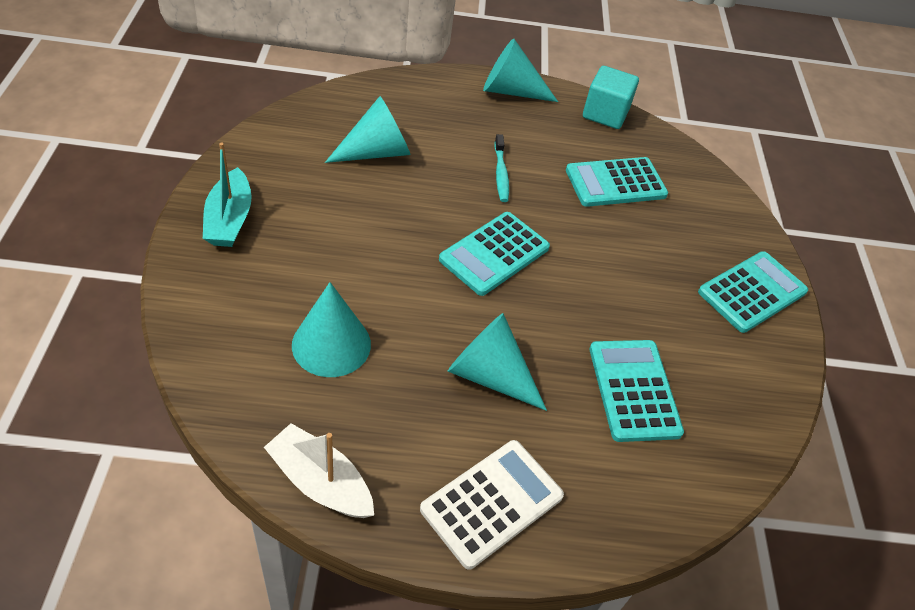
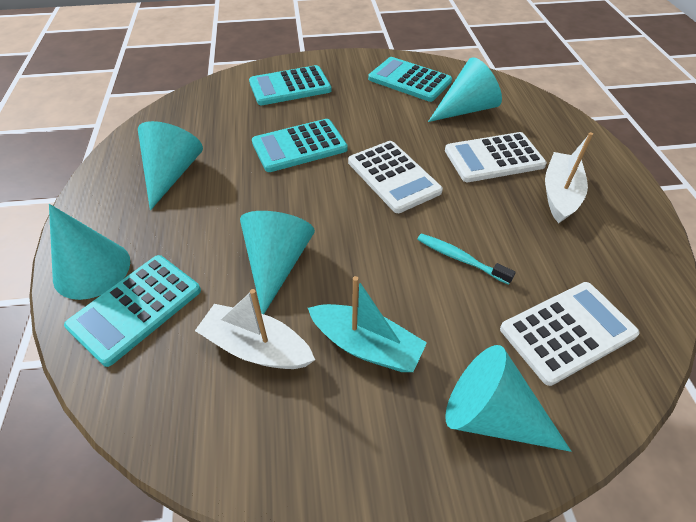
turquoise cone: 4 -> 5
turquoise cube: 1 -> 0
white boat: 1 -> 2
white calculator: 1 -> 3

